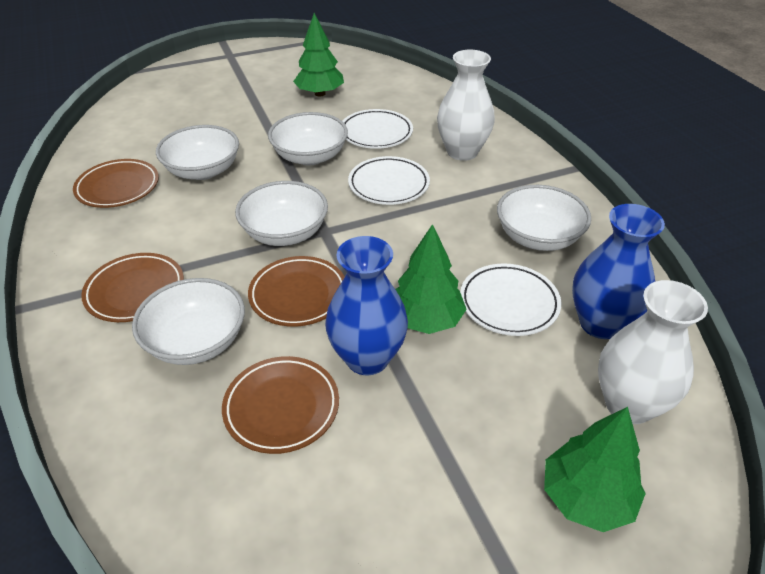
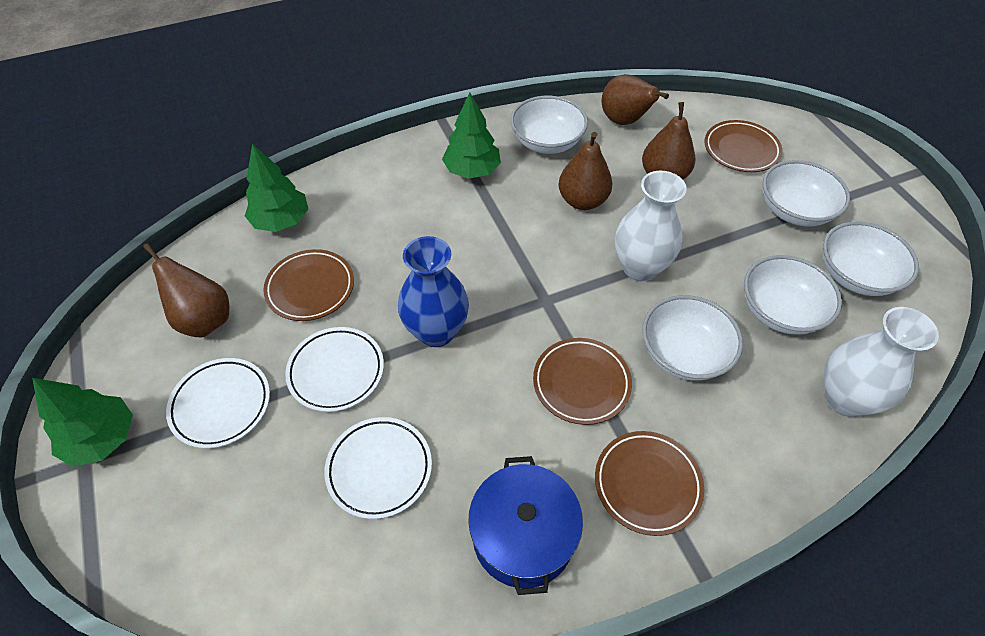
blue pot: 0 -> 1
blue vase: 2 -> 1
brown pear: 0 -> 4

